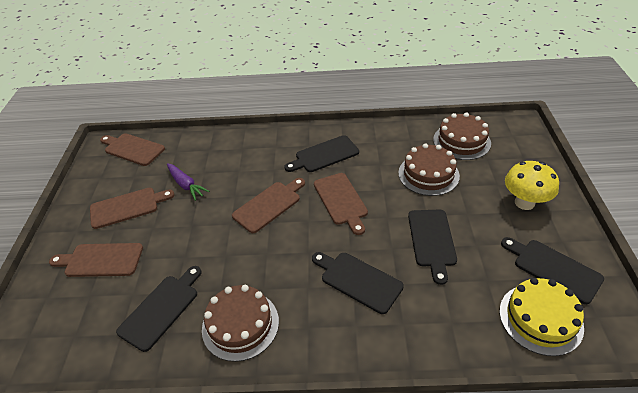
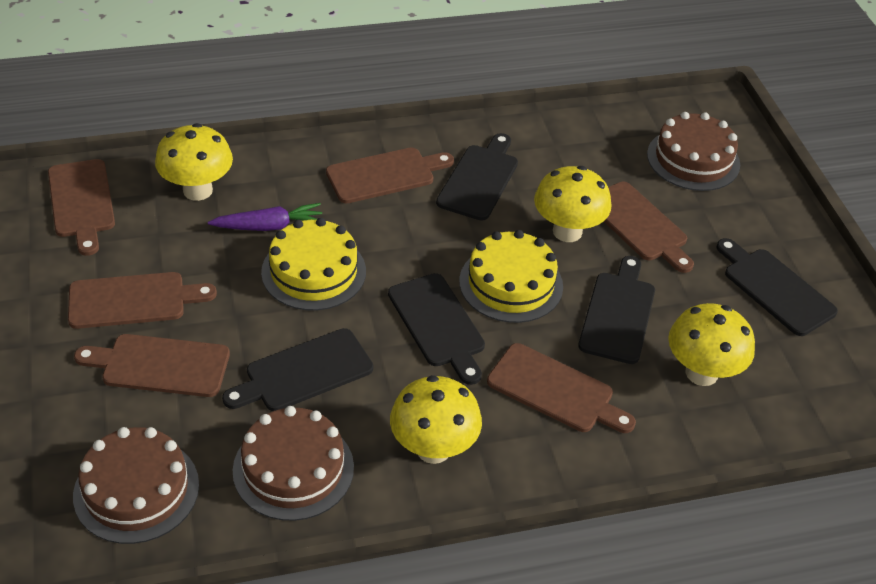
brown cutting board: 5 -> 6
yellow cake: 1 -> 2
yellow mushroom: 1 -> 4

